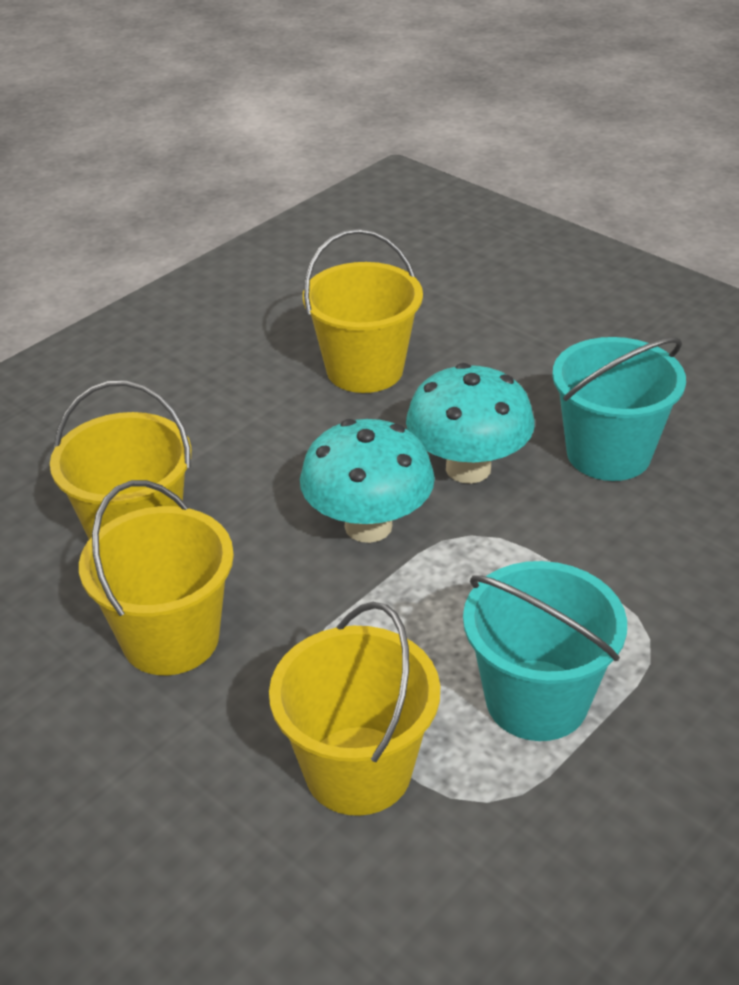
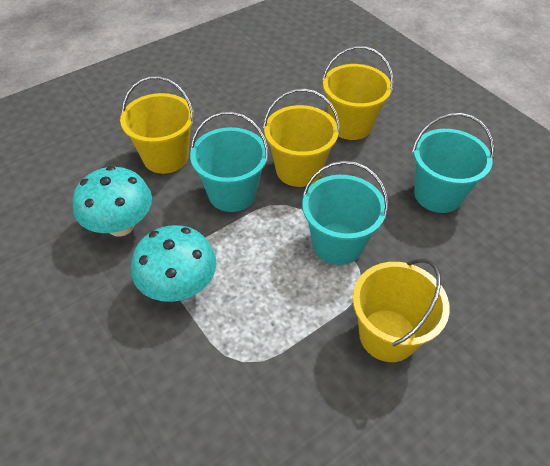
turquoise bucket: 2 -> 3

